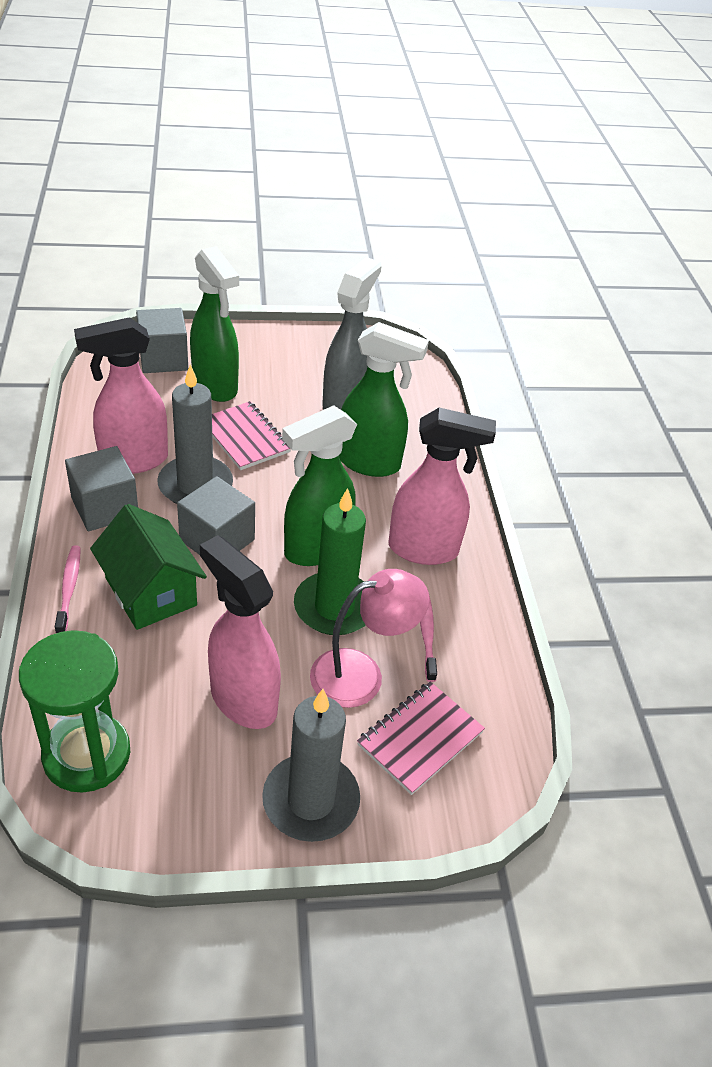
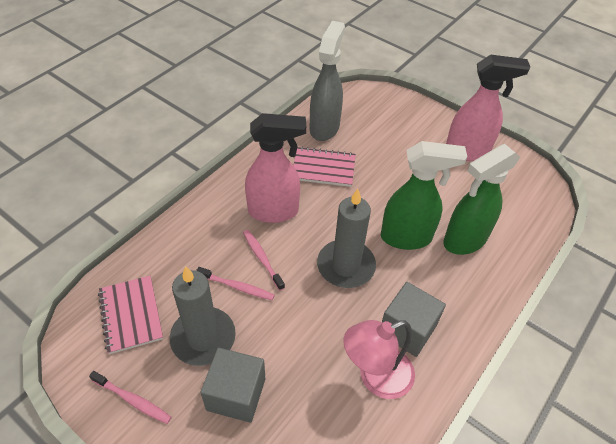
green candle: 1 -> 0
green hourglass: 1 -> 0
green house: 1 -> 0
green spray bottle: 3 -> 2
grey cube: 3 -> 2
pink spray bottle: 3 -> 2
pink toothbrush: 2 -> 3

